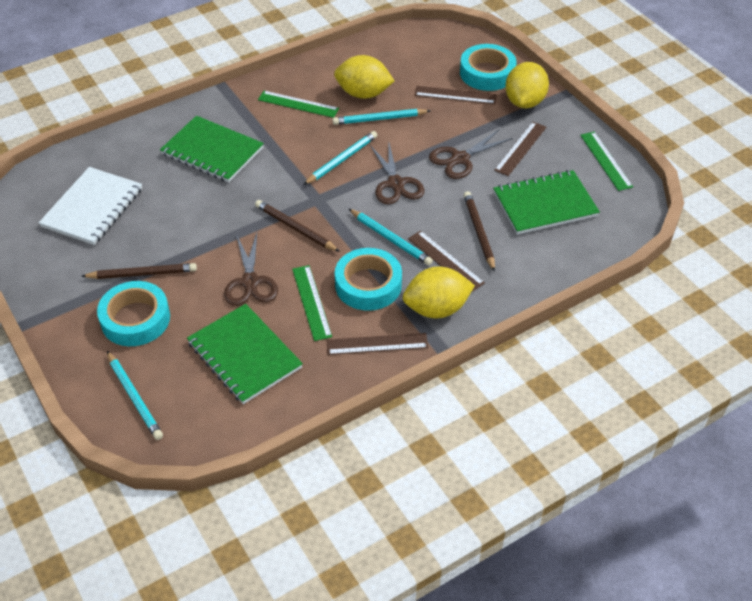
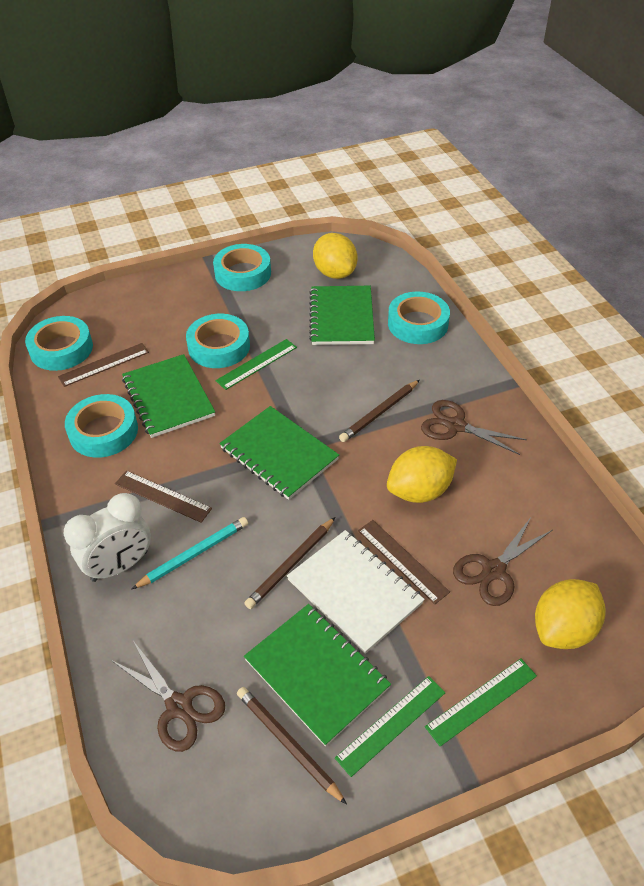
brown ruler: 4 -> 3
green notebook: 3 -> 4
turquoise pencil: 4 -> 1
turquoise tape: 3 -> 5
white clock: 0 -> 1

